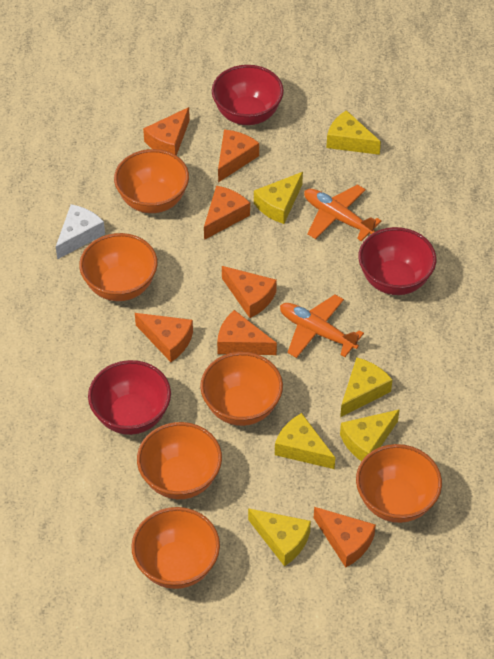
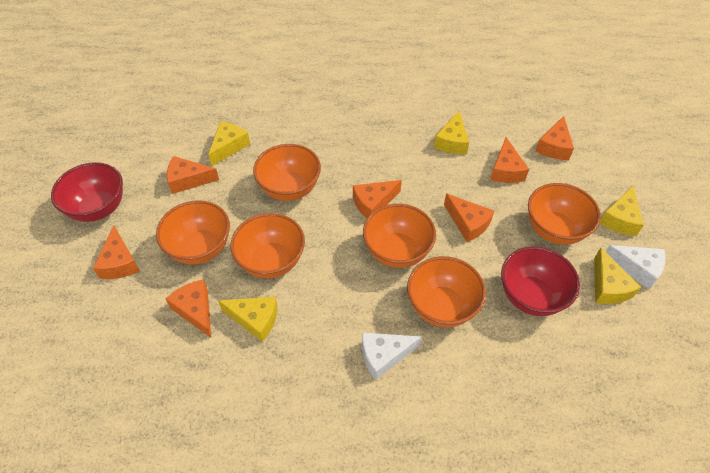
orange plane: 2 -> 0
red bowl: 3 -> 2
white cheese: 1 -> 2
yellow cheese: 6 -> 5

